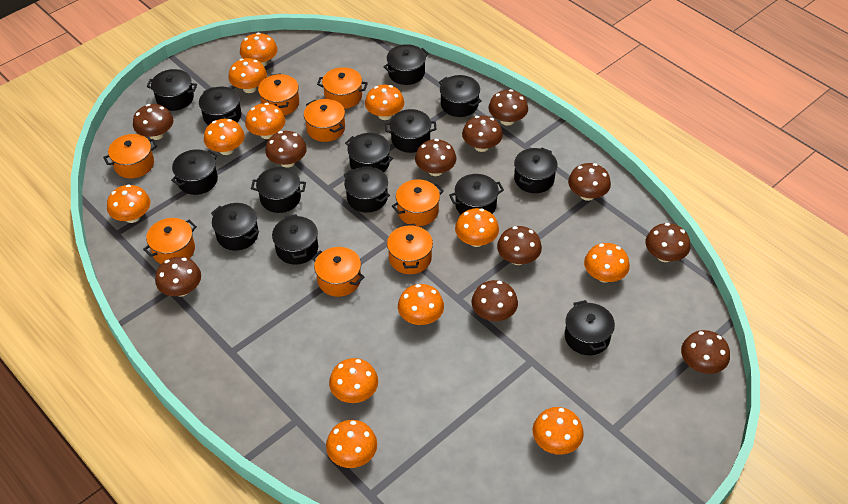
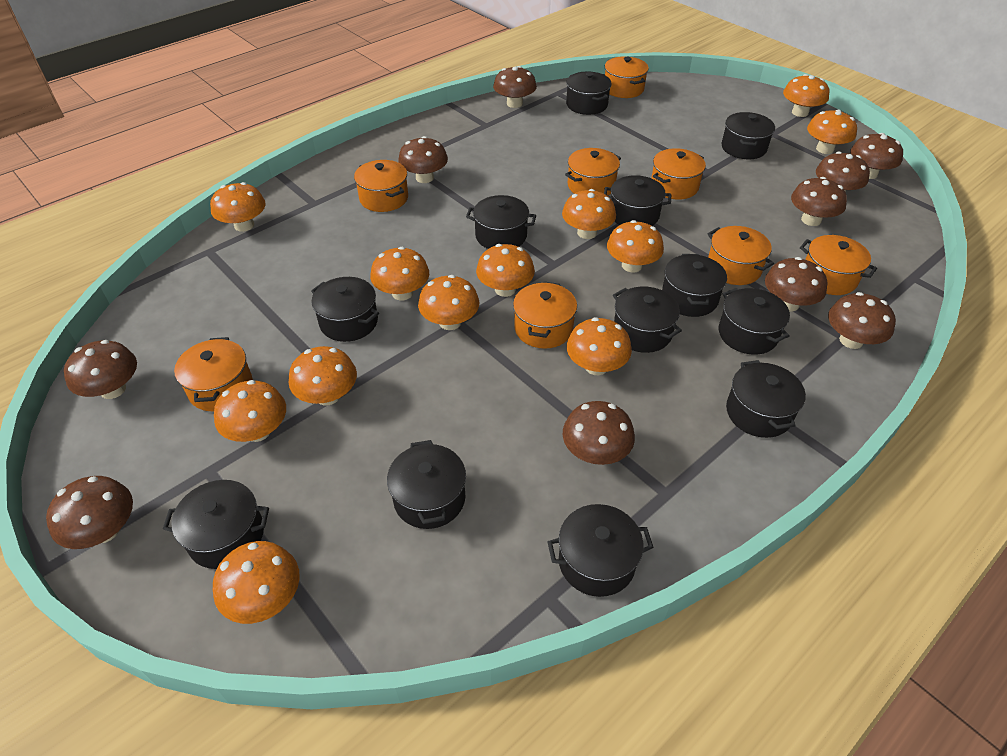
black pot: 14 -> 12
brown mushroom: 11 -> 10

